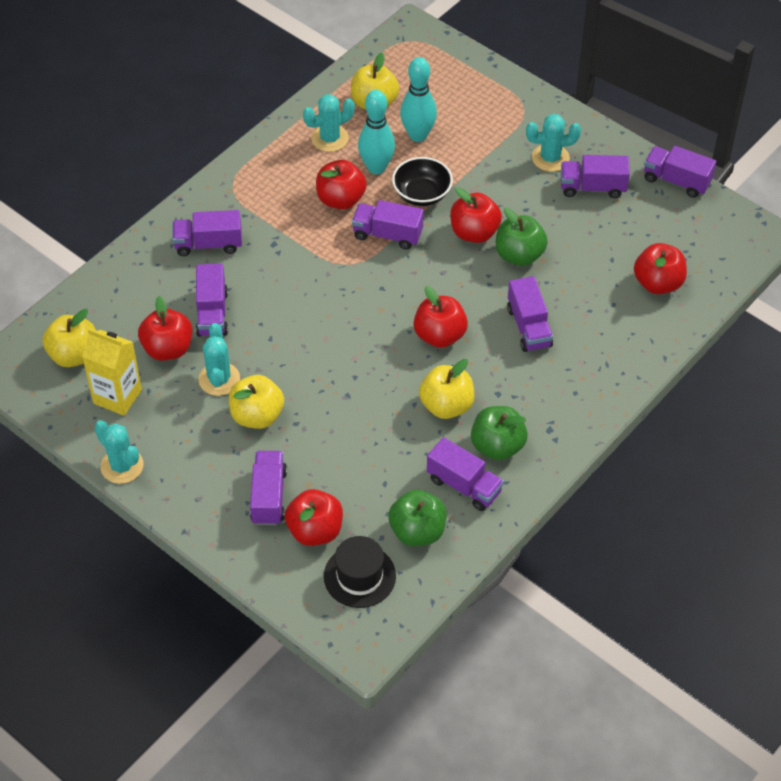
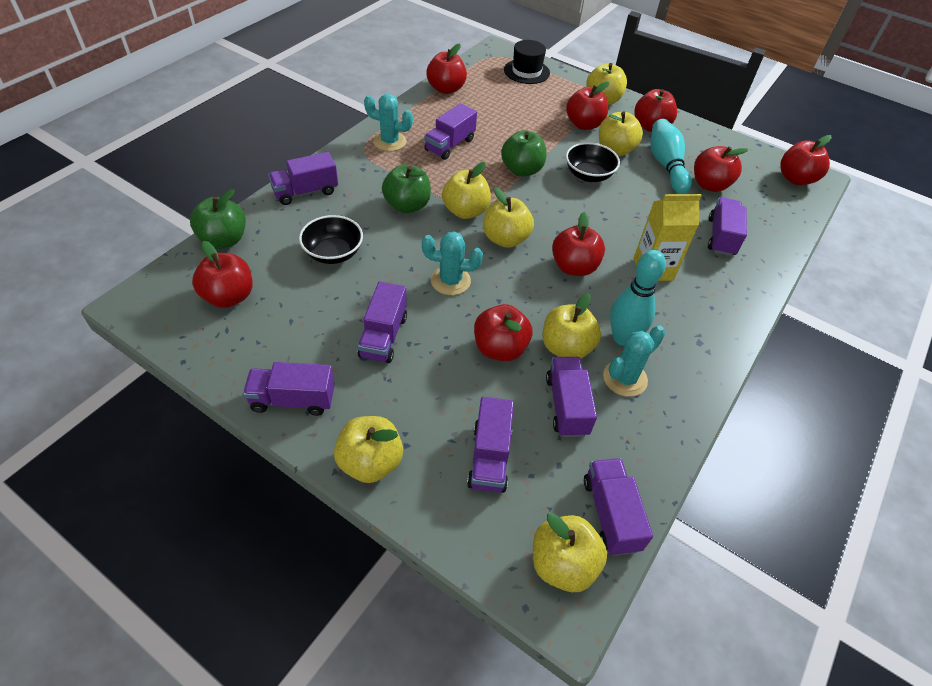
black bowl: 1 -> 2
red apple: 6 -> 8
turquoise cactus: 4 -> 3
yellow apple: 4 -> 7

